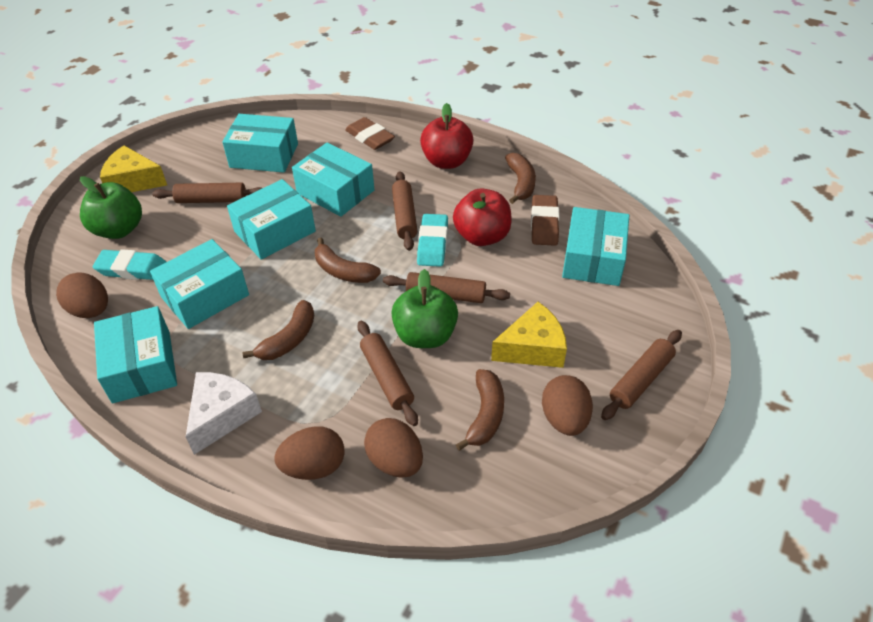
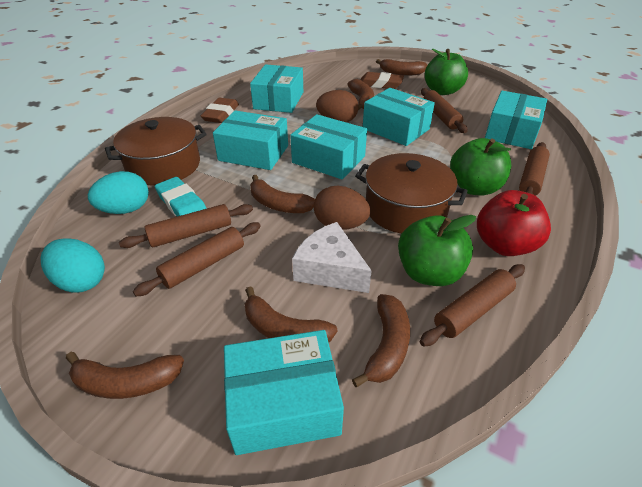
brown banana: 4 -> 6
brown egg: 4 -> 2
brown pot: 0 -> 2
green apple: 2 -> 3
red apple: 2 -> 1
turquoise egg: 0 -> 2
turquoise eraser: 2 -> 1
yellow cheese: 2 -> 0

